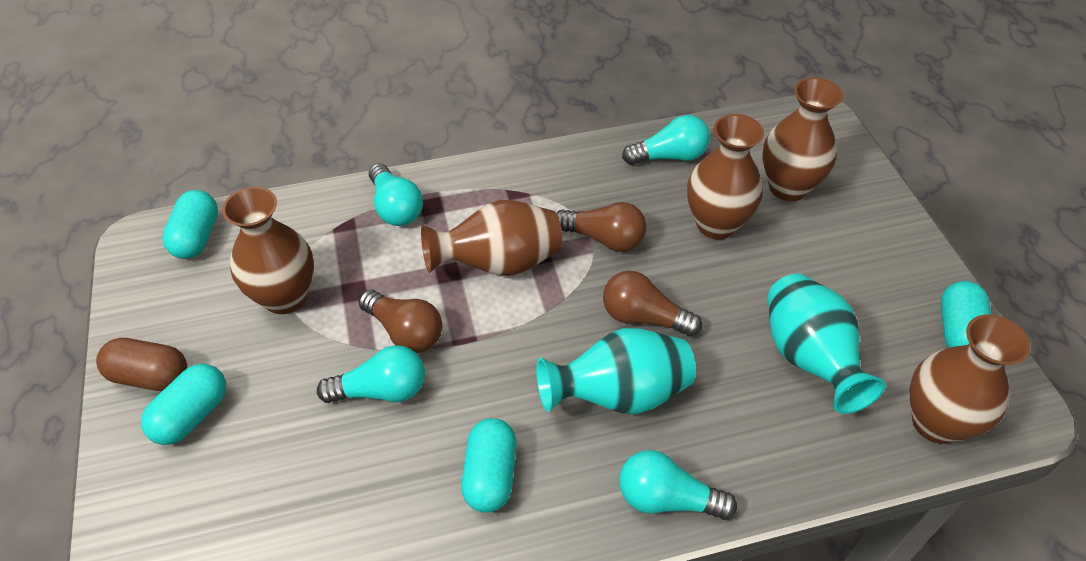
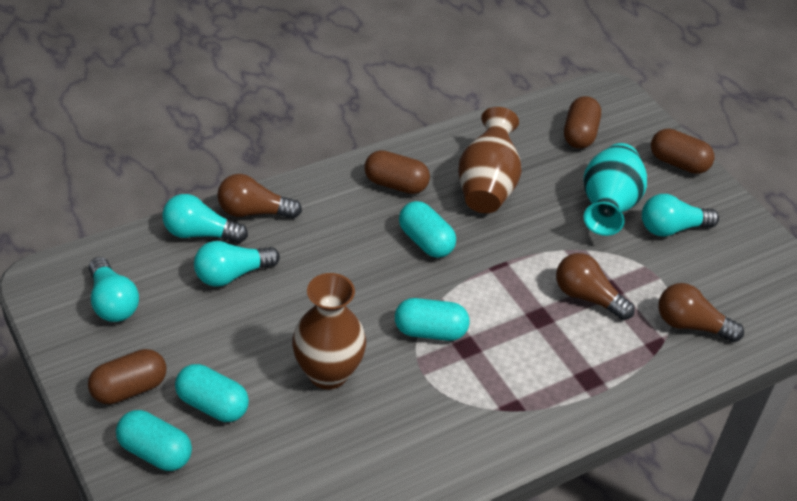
brown capsule: 1 -> 4
brown vase: 5 -> 2
turquoise vase: 2 -> 1

